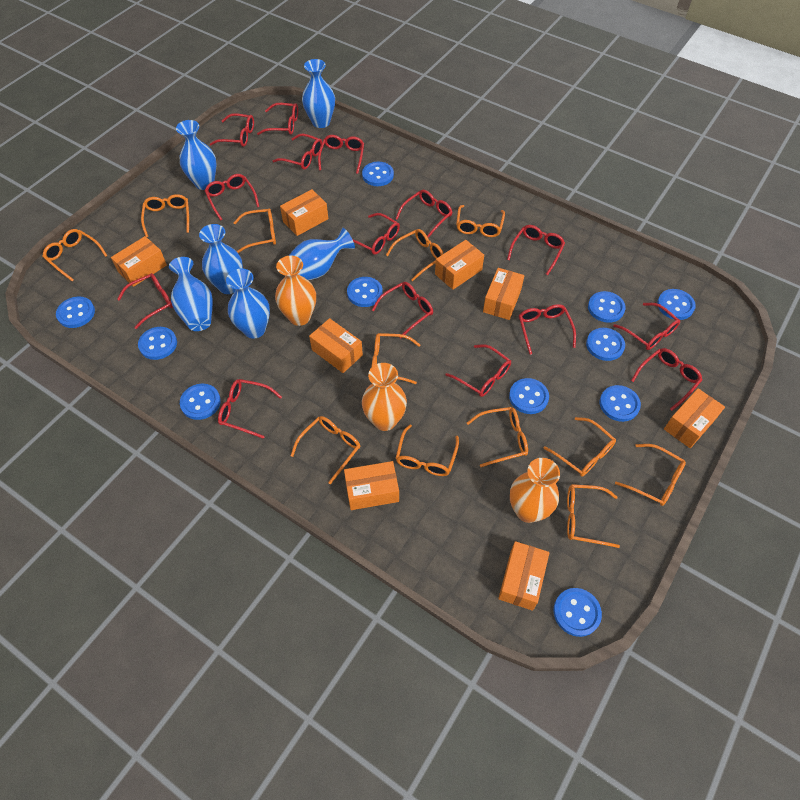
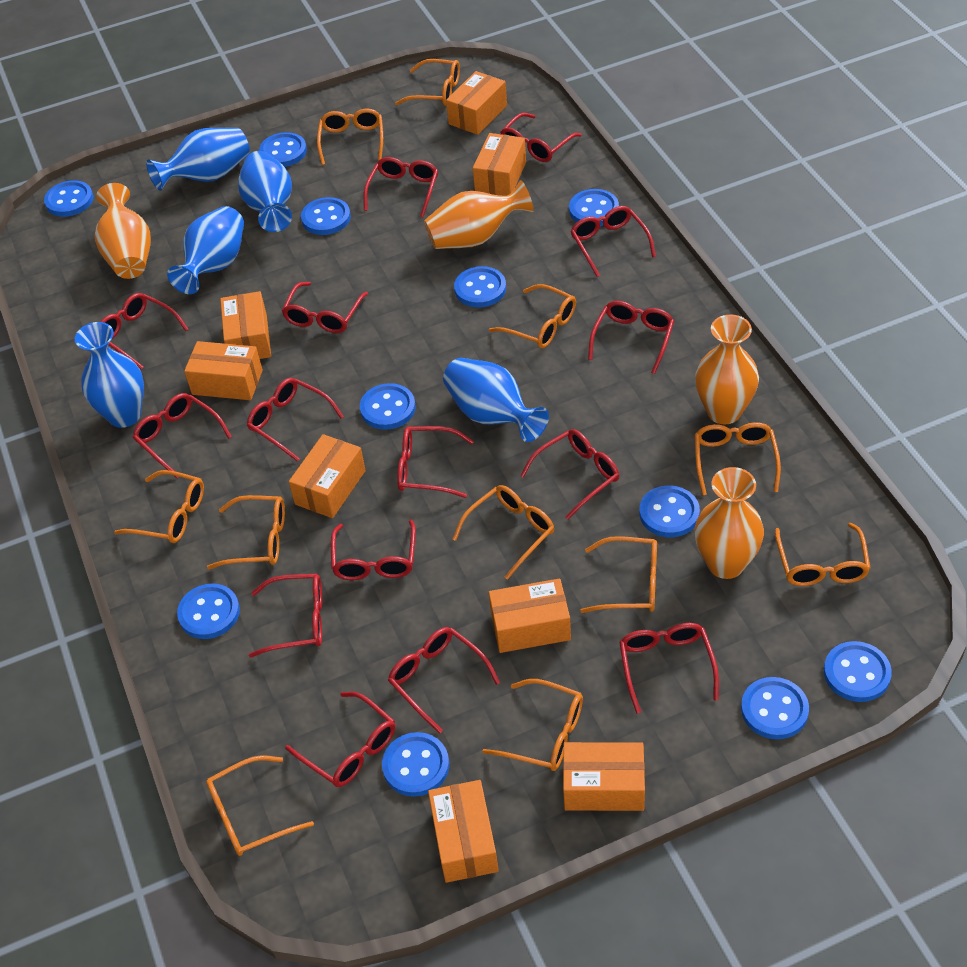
blue vase: 6 -> 5
orange glasses: 12 -> 11
orange vase: 3 -> 4

